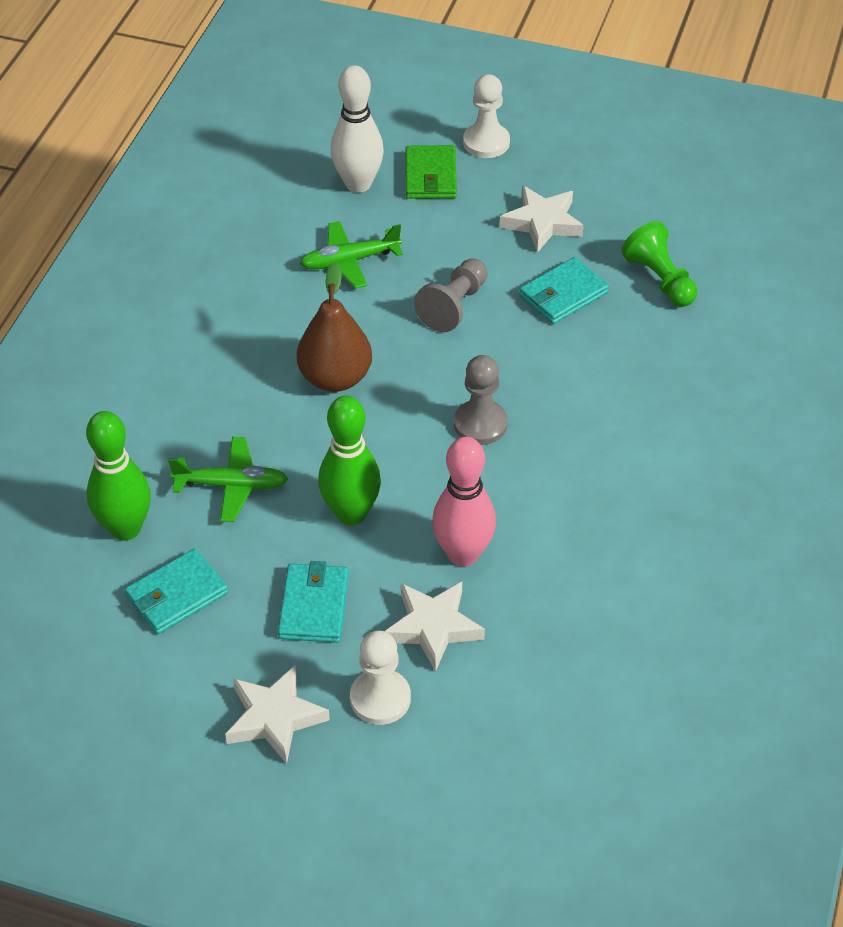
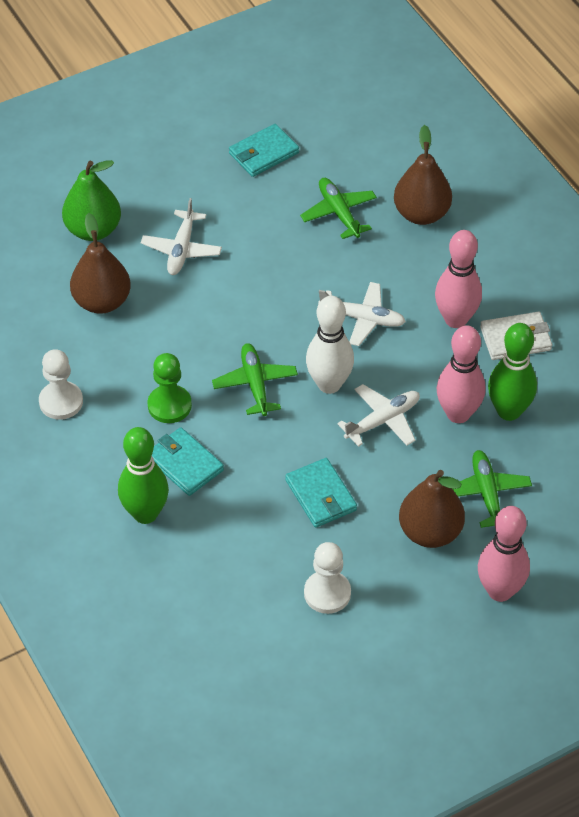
brown pear: 1 -> 3
green pear: 0 -> 1
green plane: 2 -> 3
green wallet: 1 -> 0
grey pawn: 2 -> 0
pink bowling pin: 1 -> 3
white plane: 0 -> 3
white star: 3 -> 0
white wallet: 0 -> 1

